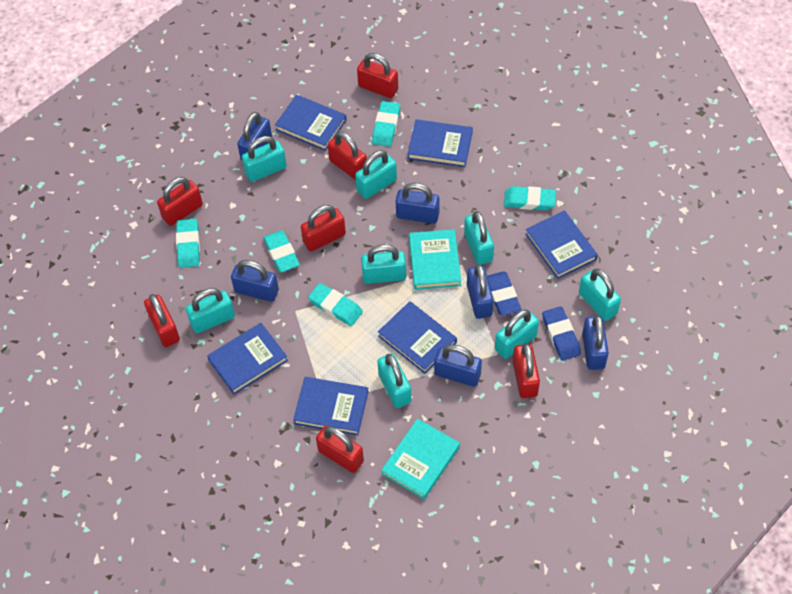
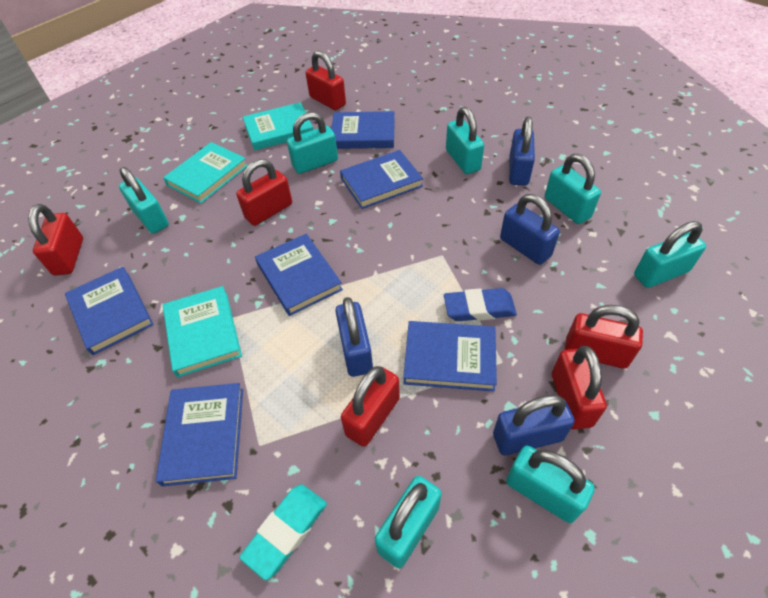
blue eraser: 2 -> 1
blue padlock: 6 -> 4
red padlock: 7 -> 6
turquoise book: 2 -> 3
turquoise eraser: 5 -> 1
turquoise padlock: 8 -> 7

